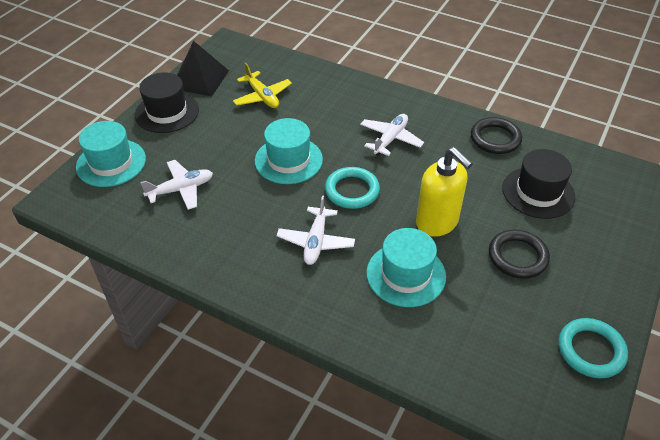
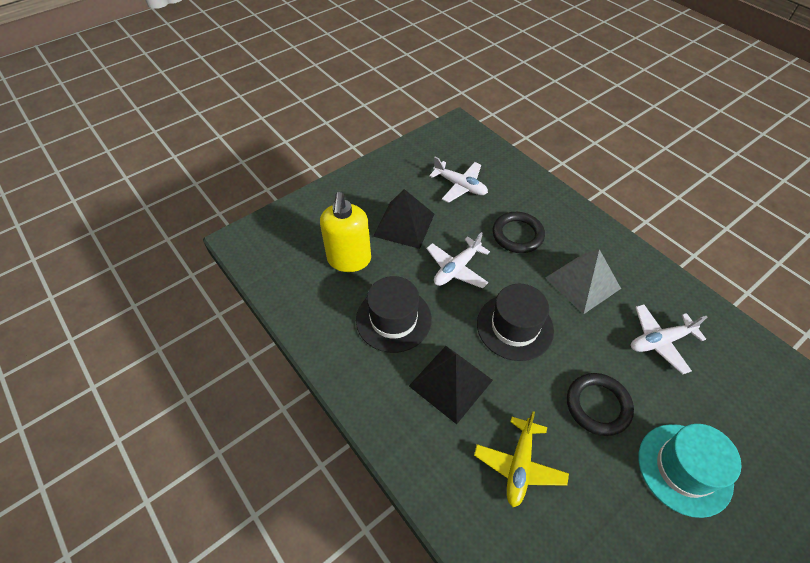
black pyramid: 1 -> 2
grey pyramid: 0 -> 1
turquoise hat: 3 -> 1
turquoise ring: 2 -> 0

